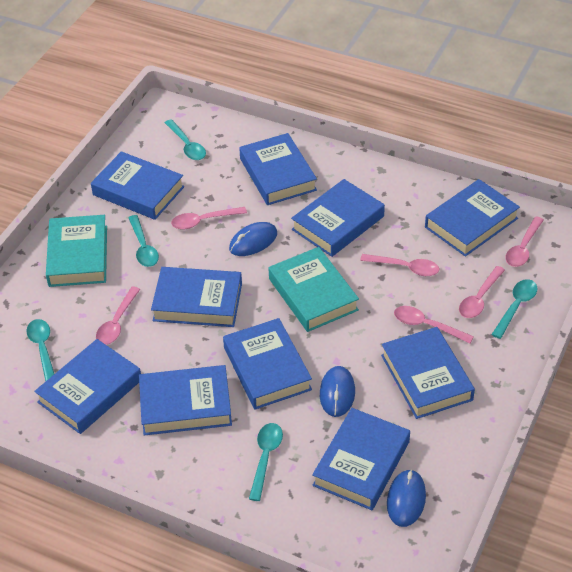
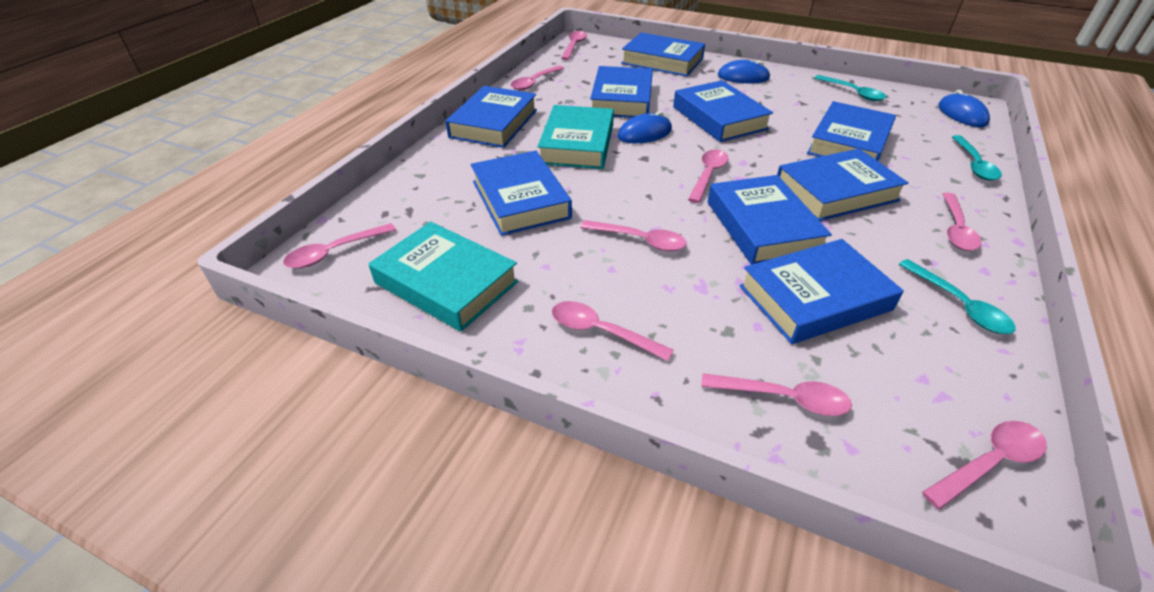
blue book: 10 -> 9
pink spoon: 6 -> 9
turquoise spoon: 5 -> 3

